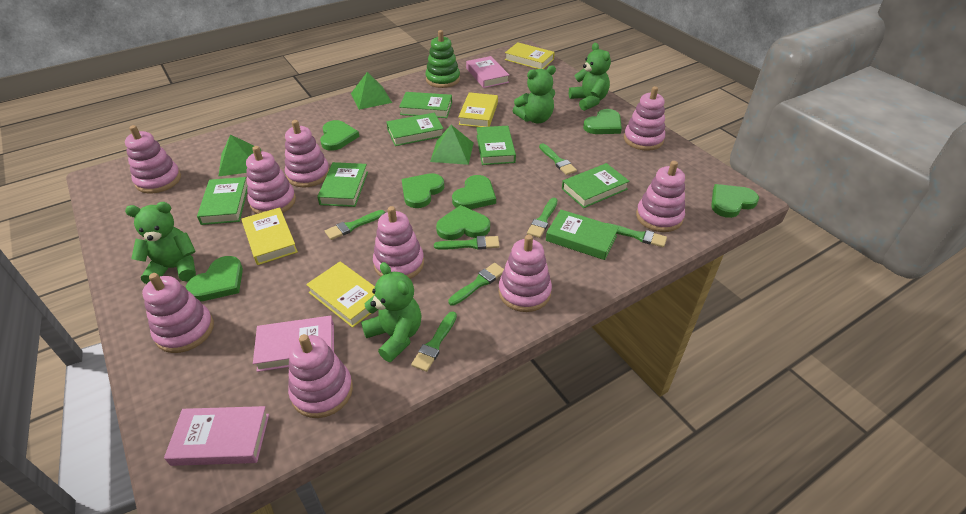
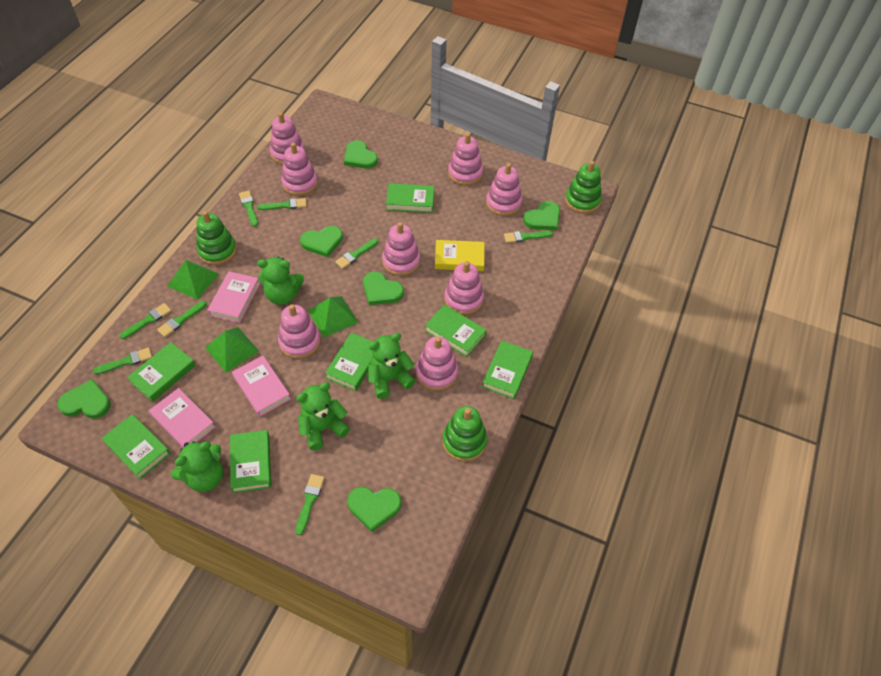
green brush: 7 -> 8
green heart: 7 -> 6
green stacking toy: 1 -> 3
pink stacking toy: 9 -> 8
yellow book: 4 -> 1

